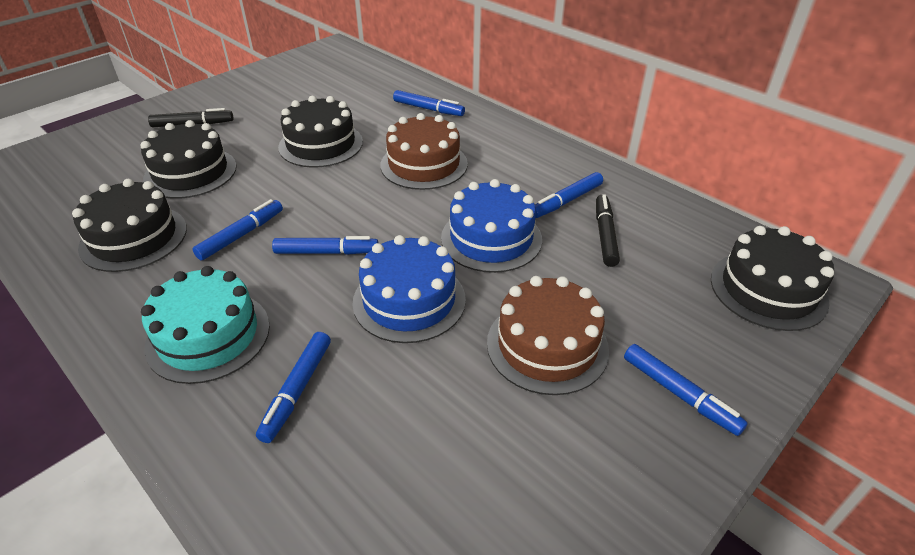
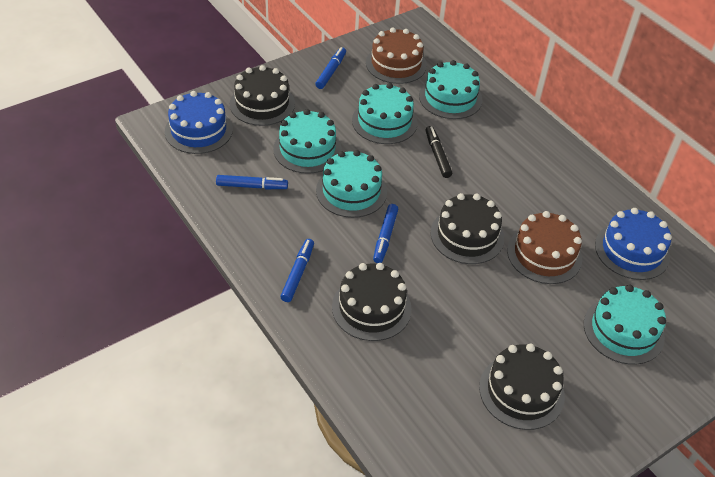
black marker: 2 -> 1
blue marker: 6 -> 4
turquoise cake: 1 -> 5

